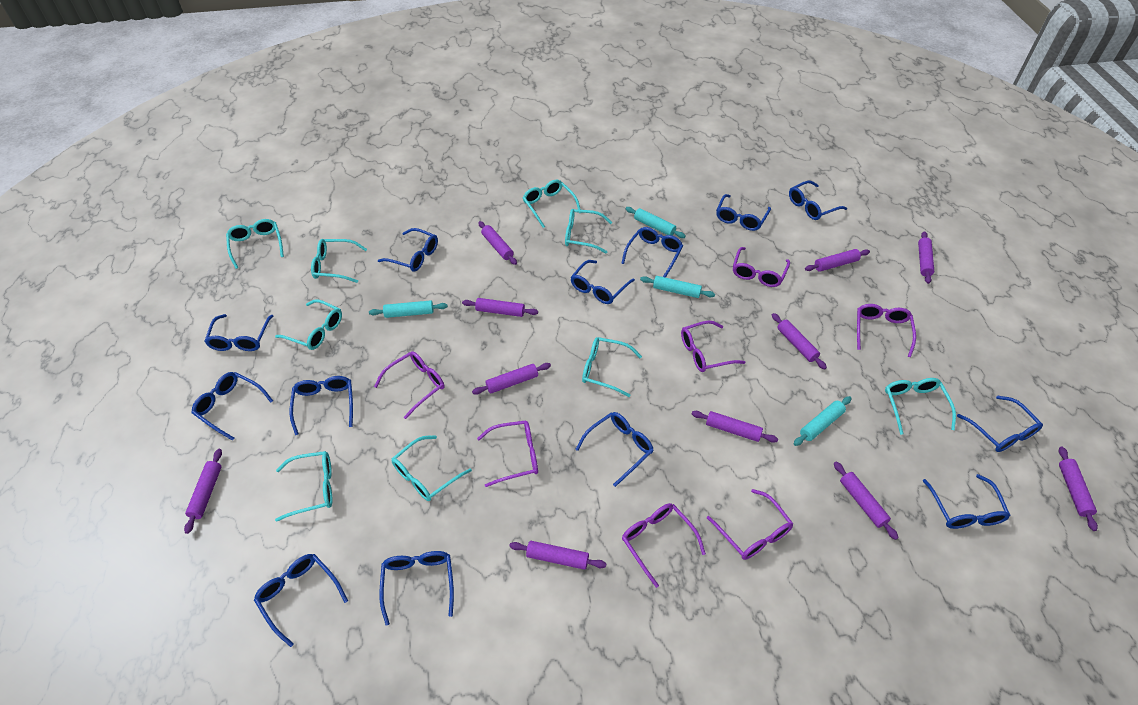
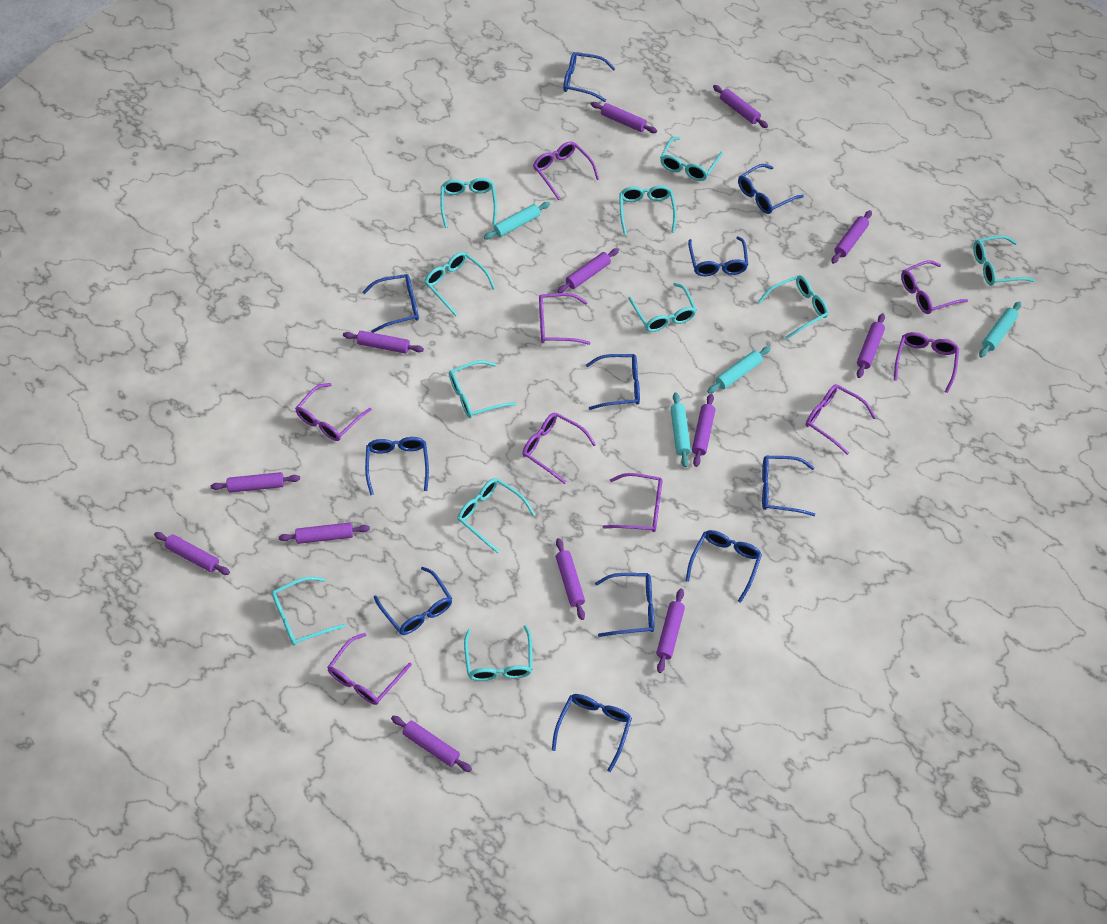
blue glasses: 13 -> 11
purple glasses: 7 -> 9
purple rolling pin: 11 -> 13
turquoise glasses: 9 -> 11

